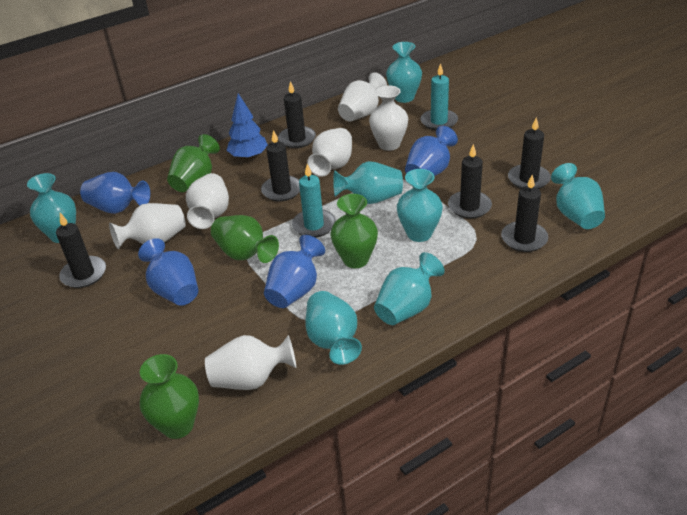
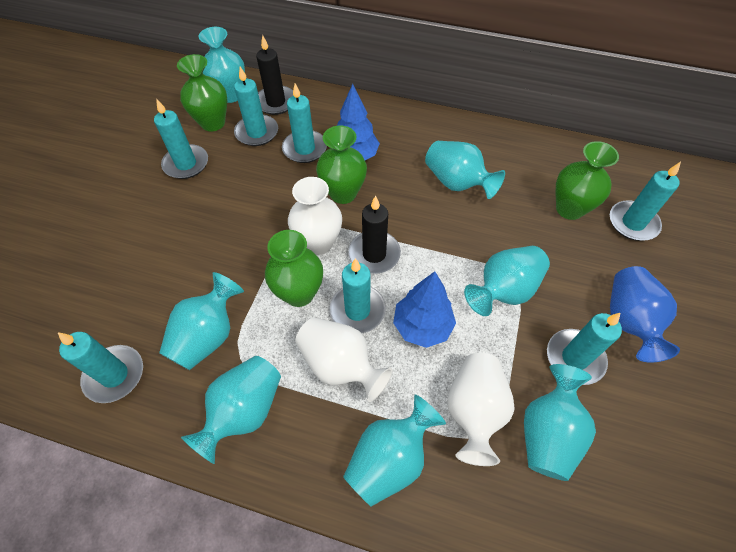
black candle: 6 -> 2
blue tree: 1 -> 2
blue vase: 4 -> 1
turquoise candle: 2 -> 7
white vase: 6 -> 3

